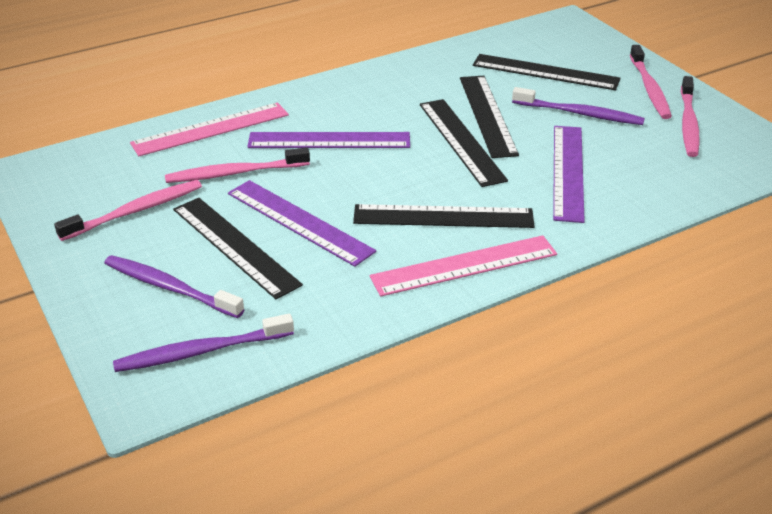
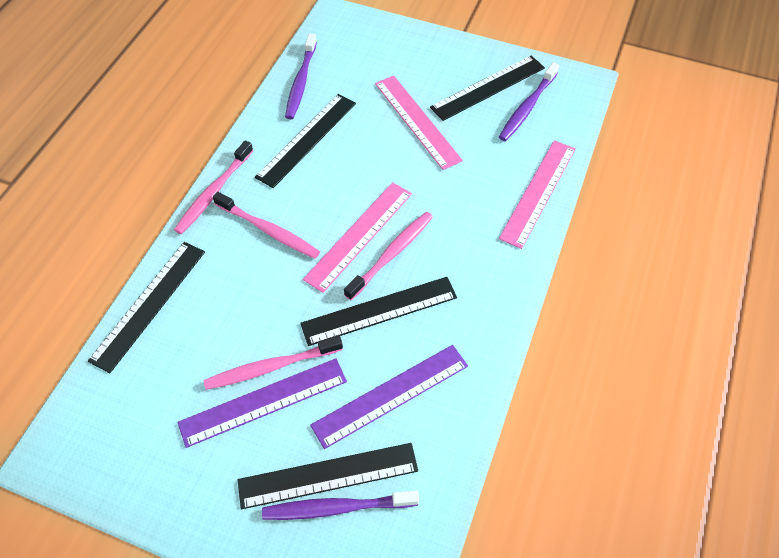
pink ruler: 2 -> 3
purple ruler: 3 -> 2

